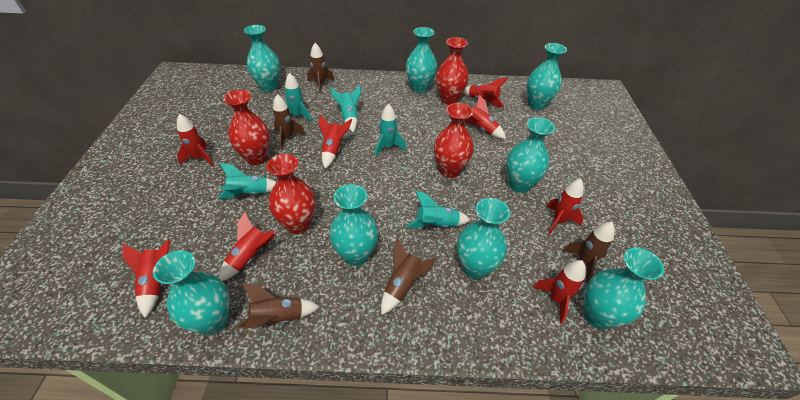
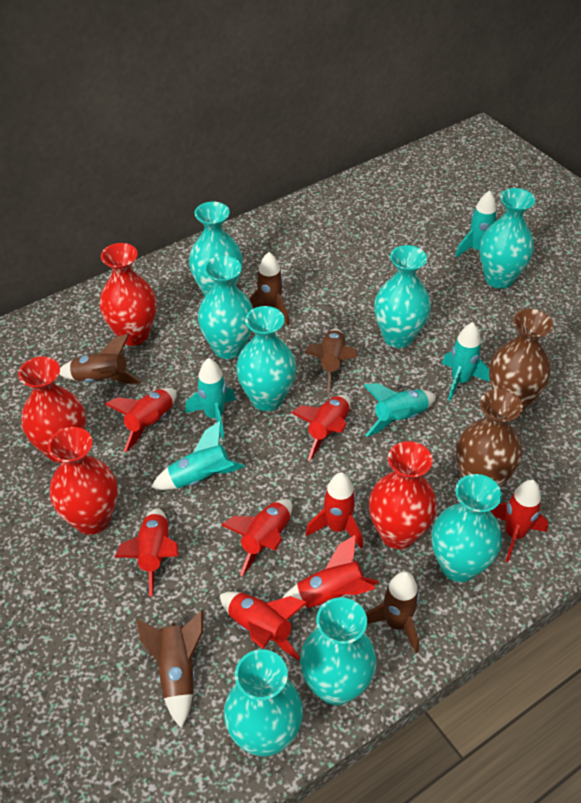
brown vase: 0 -> 2

